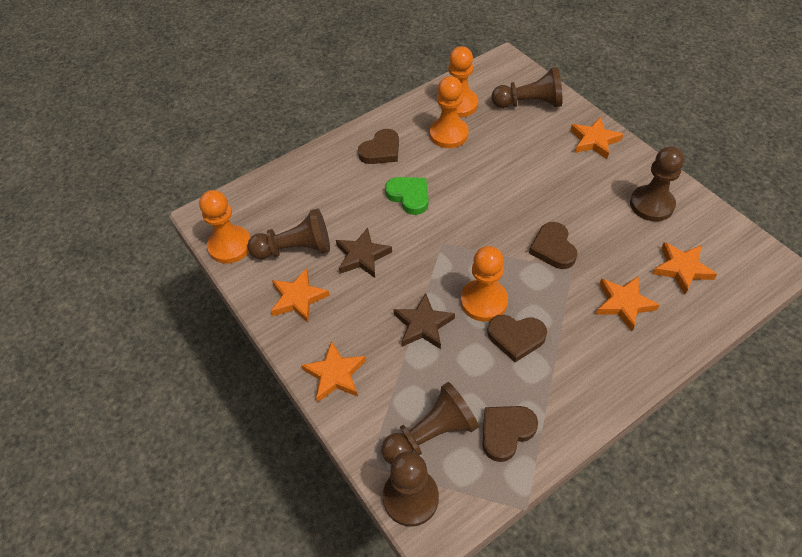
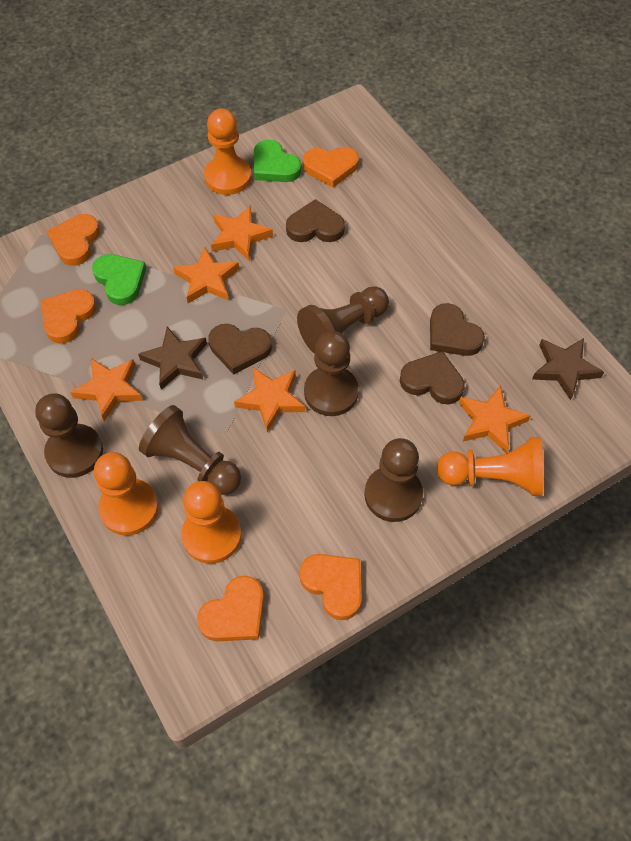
green heart: 1 -> 2
orange heart: 0 -> 5

